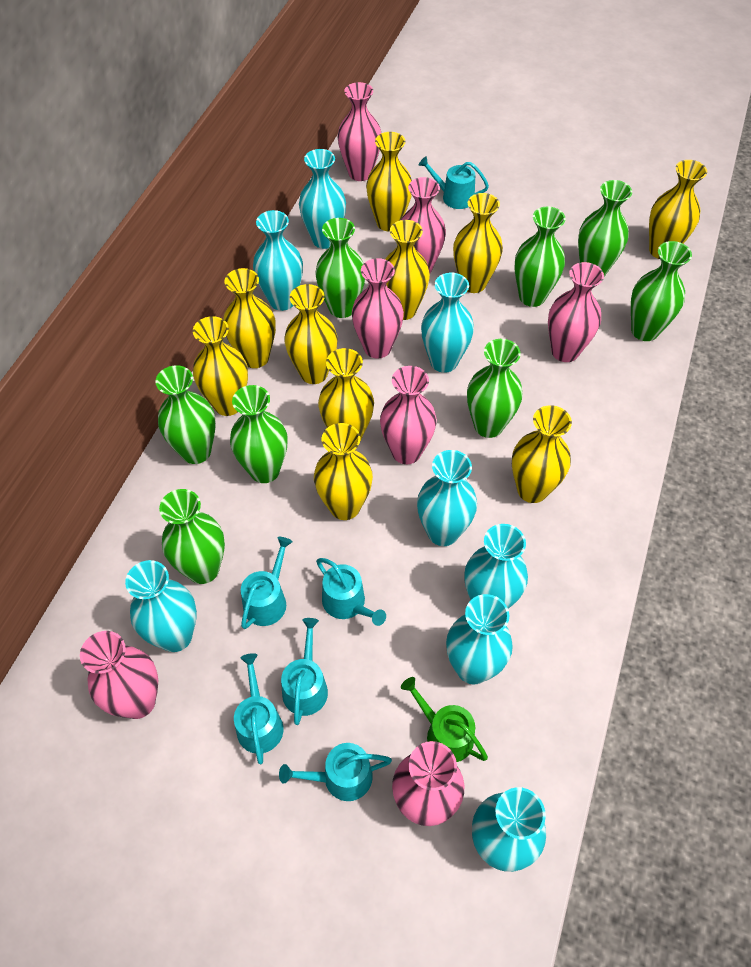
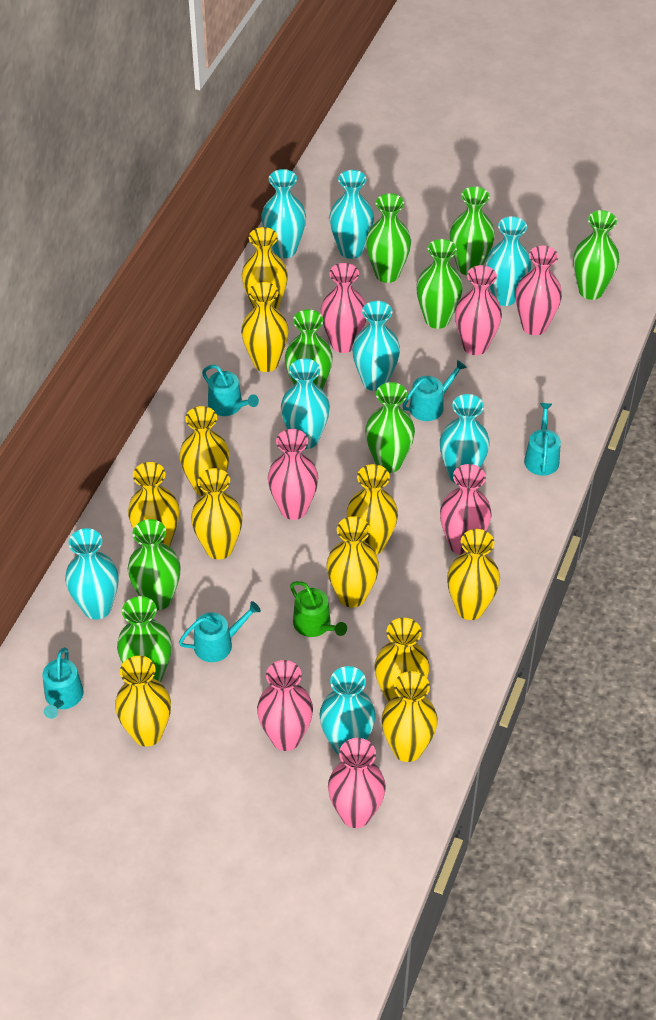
turquoise watering can: 6 -> 5
yellow vase: 10 -> 11

